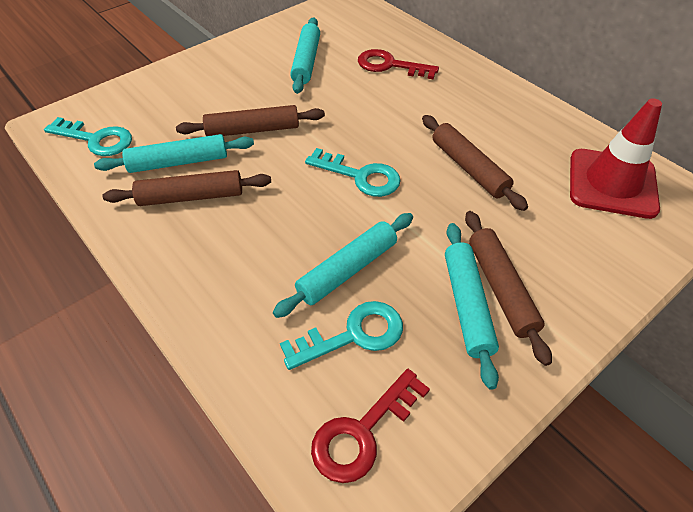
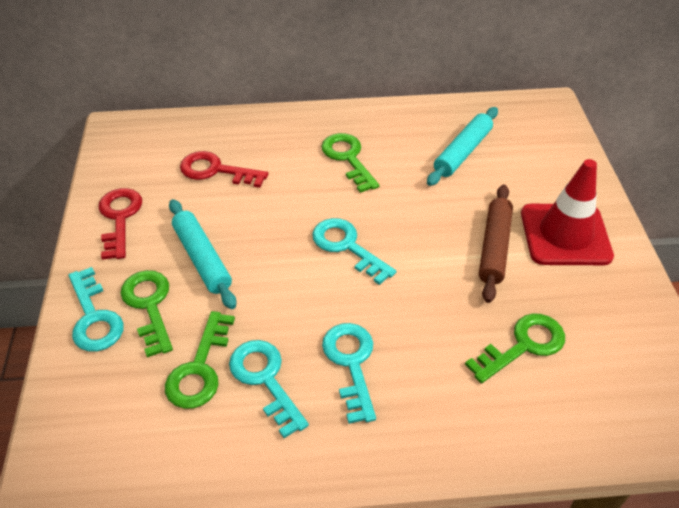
brown rolling pin: 4 -> 1
green key: 0 -> 4
turquoise key: 3 -> 4
turquoise rolling pin: 4 -> 2

